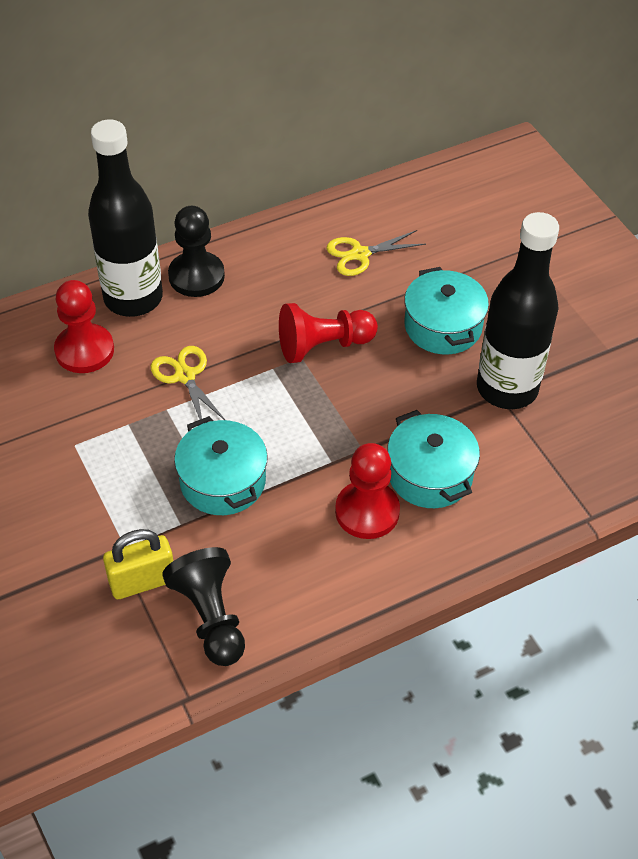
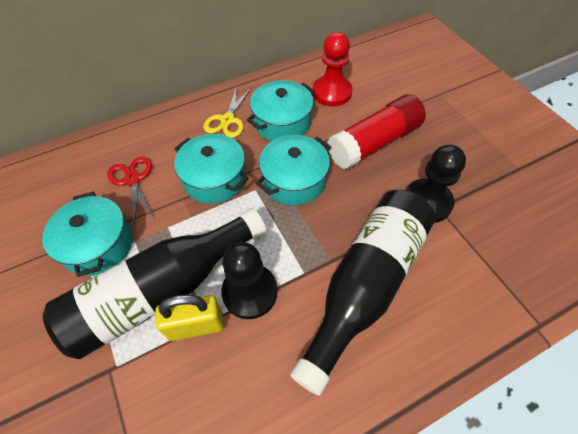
red glue stick: 0 -> 1
red pawn: 3 -> 1
red scissors: 0 -> 1
turquoise pot: 3 -> 4
yellow scissors: 2 -> 1

